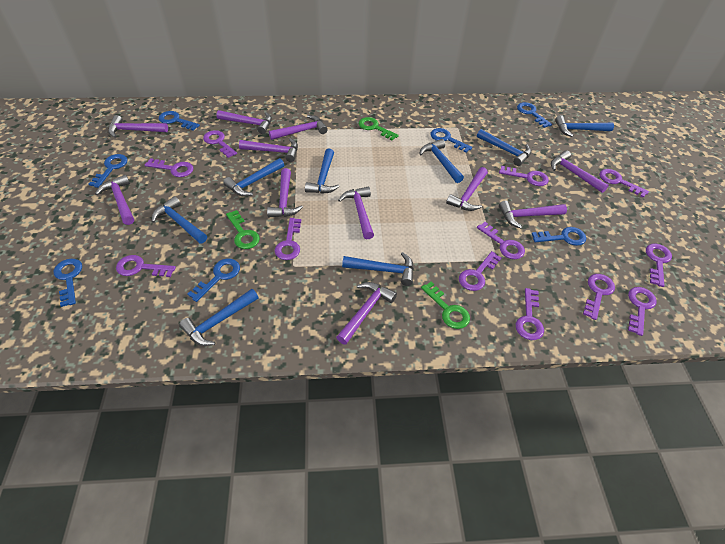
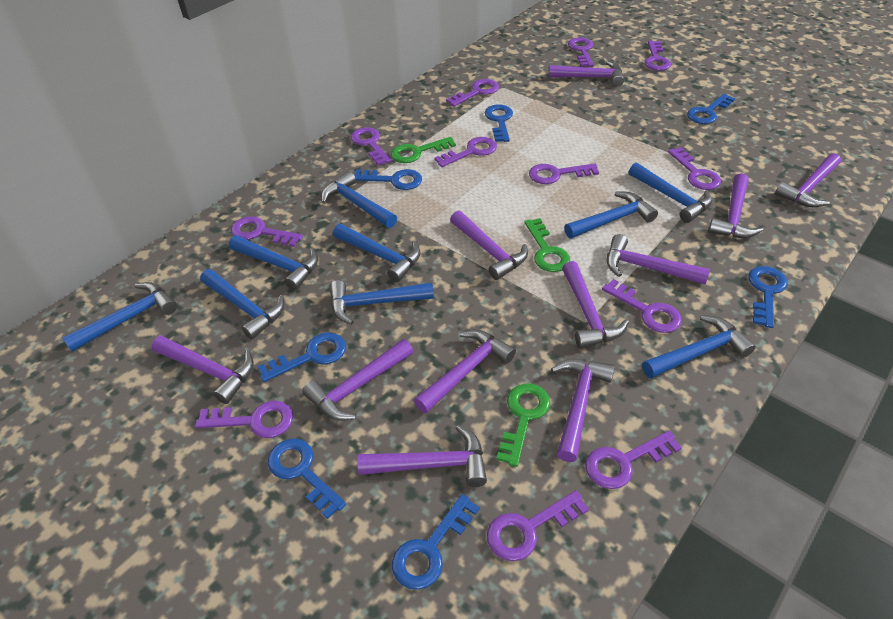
blue hammer: 8 -> 9

